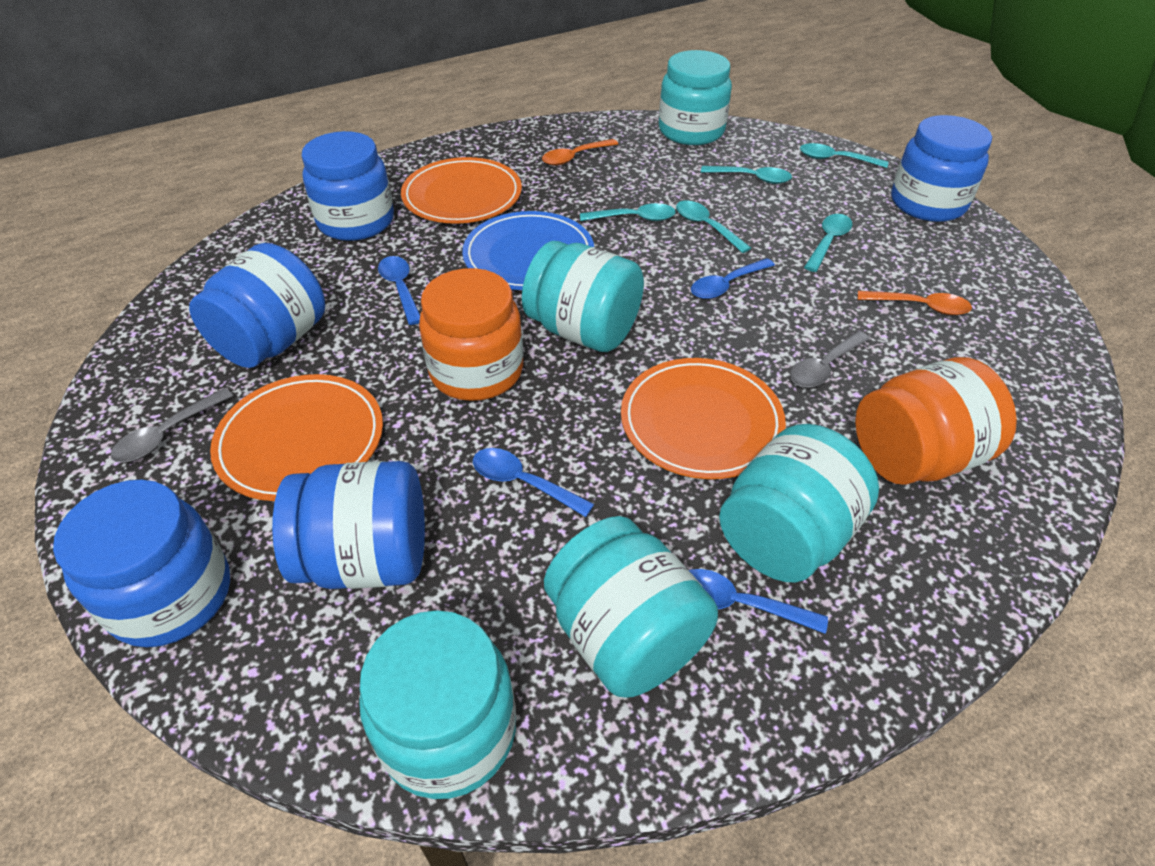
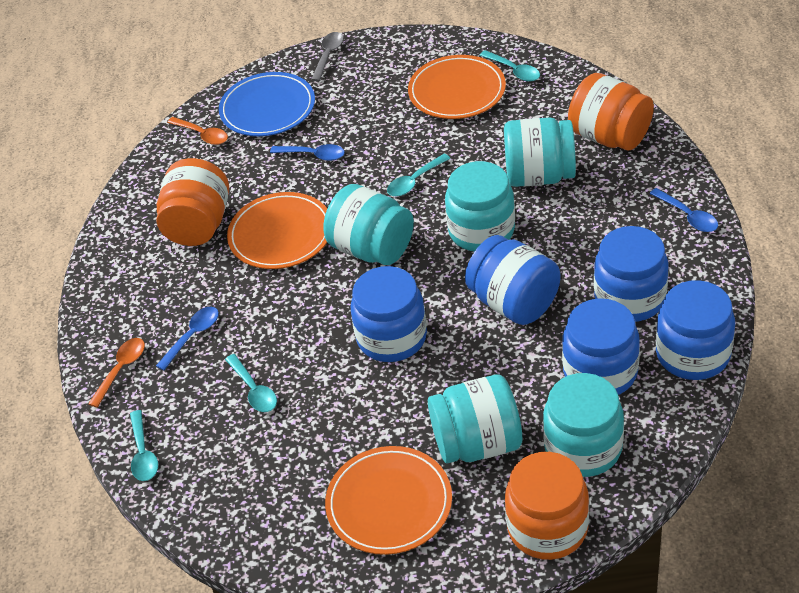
blue spoon: 4 -> 3
grey spoon: 2 -> 1
orange jar: 2 -> 3
turquoise spoon: 5 -> 4

